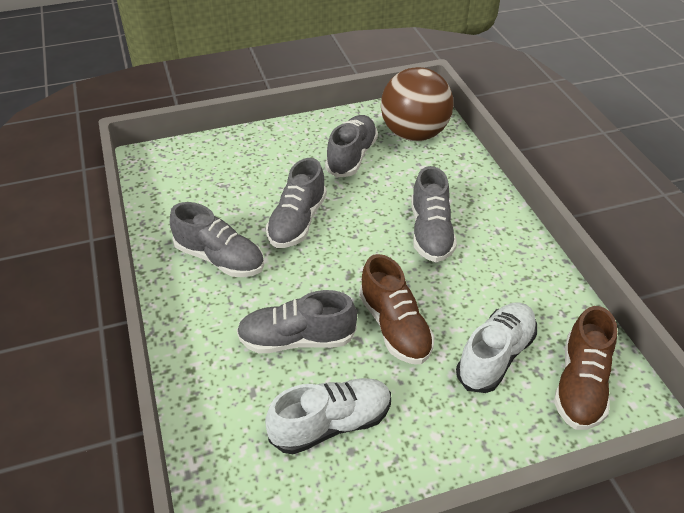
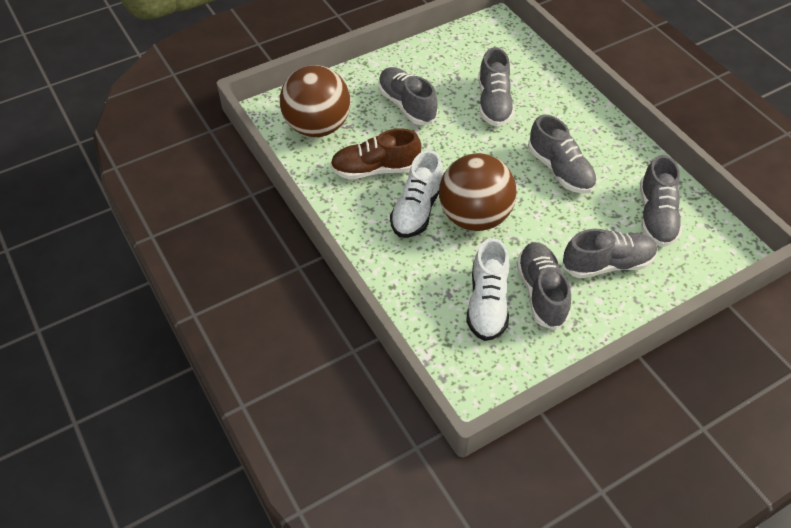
brown ball: 1 -> 2
brown shoe: 2 -> 1
grey shoe: 5 -> 6

